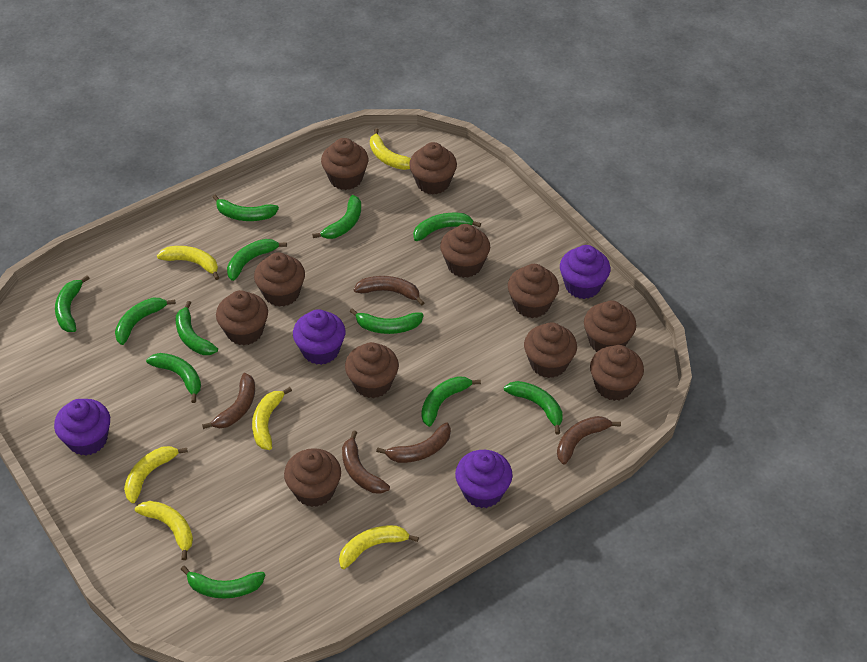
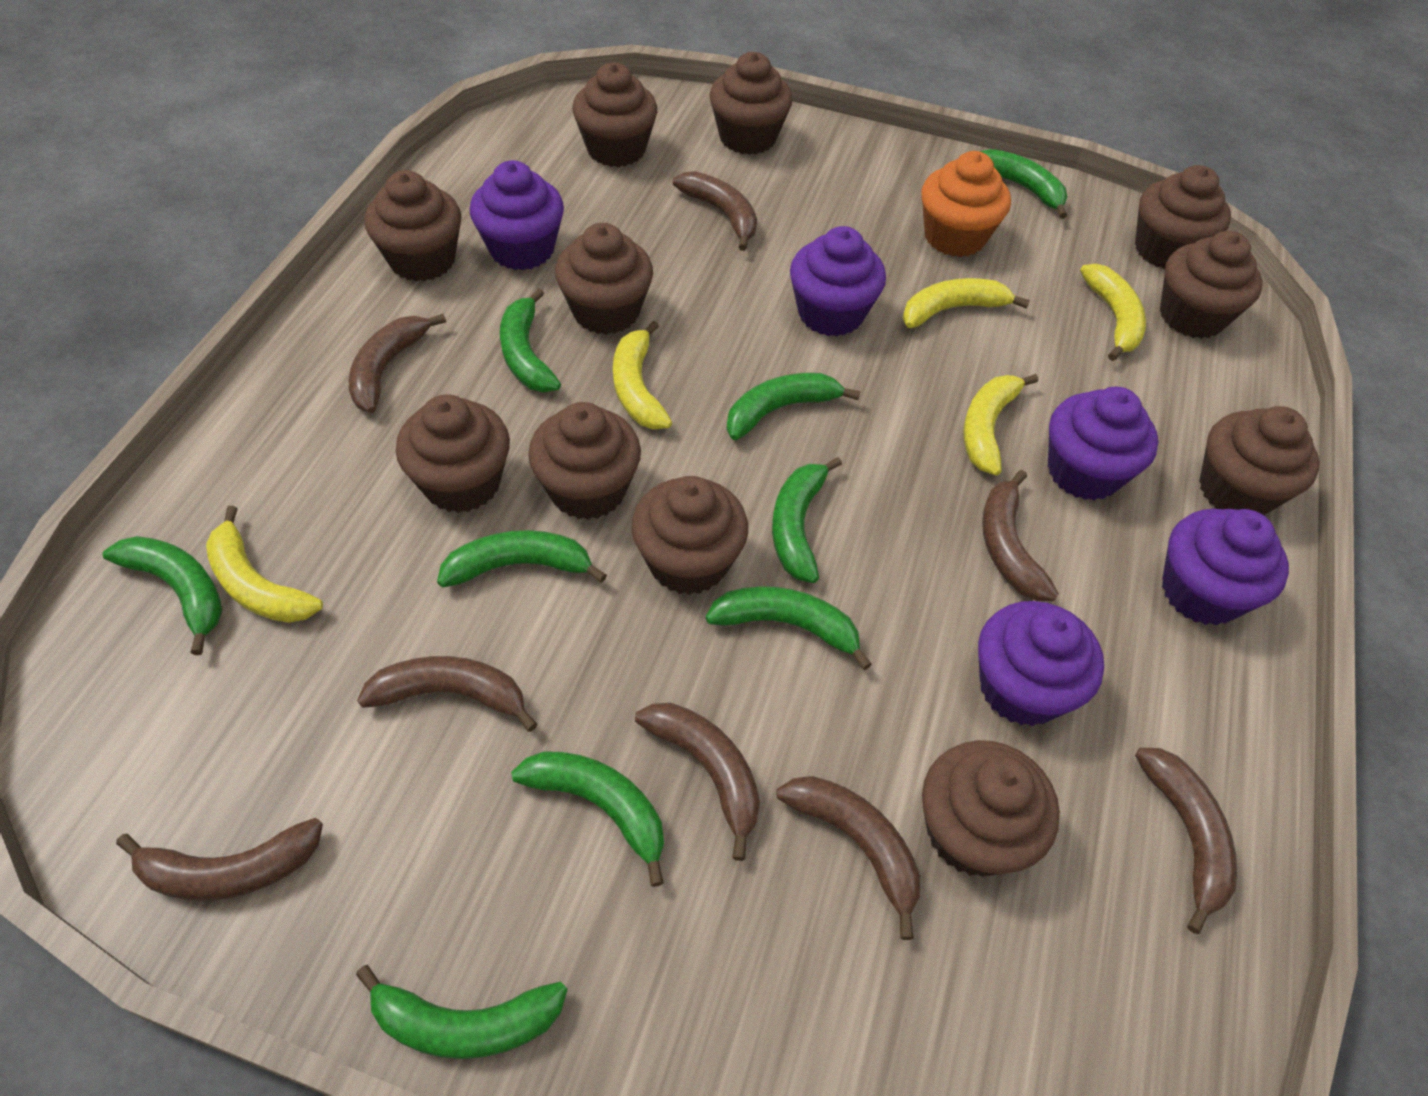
brown banana: 5 -> 8
green banana: 12 -> 9
orange cupcake: 0 -> 1
purple cupcake: 4 -> 5
yellow banana: 6 -> 5

